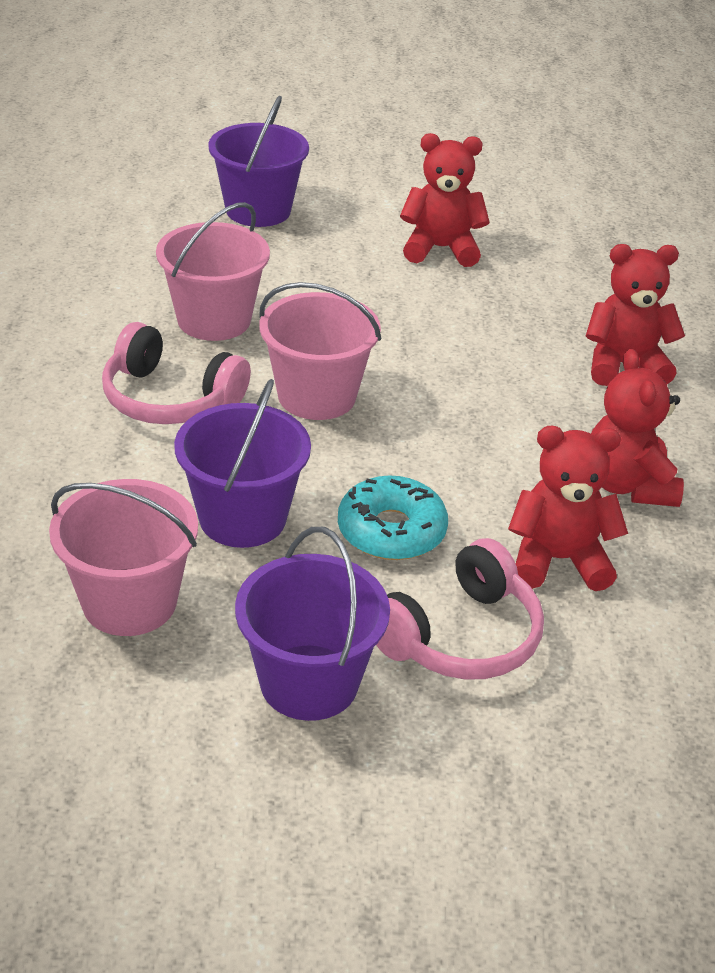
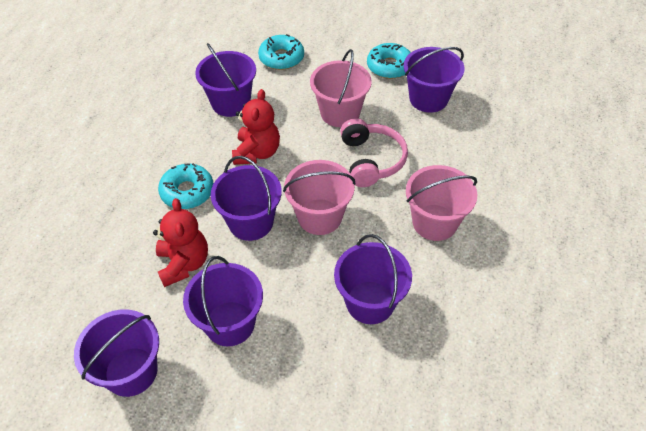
pink headphones: 2 -> 1
purple bucket: 3 -> 6
red teddy bear: 4 -> 2
turquoise donut: 1 -> 3

